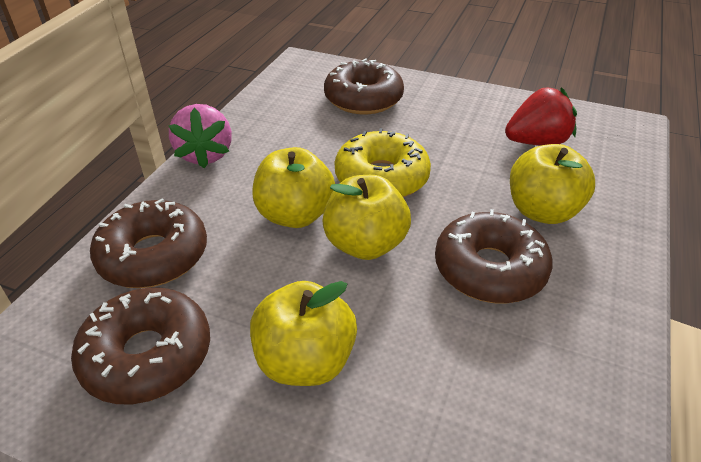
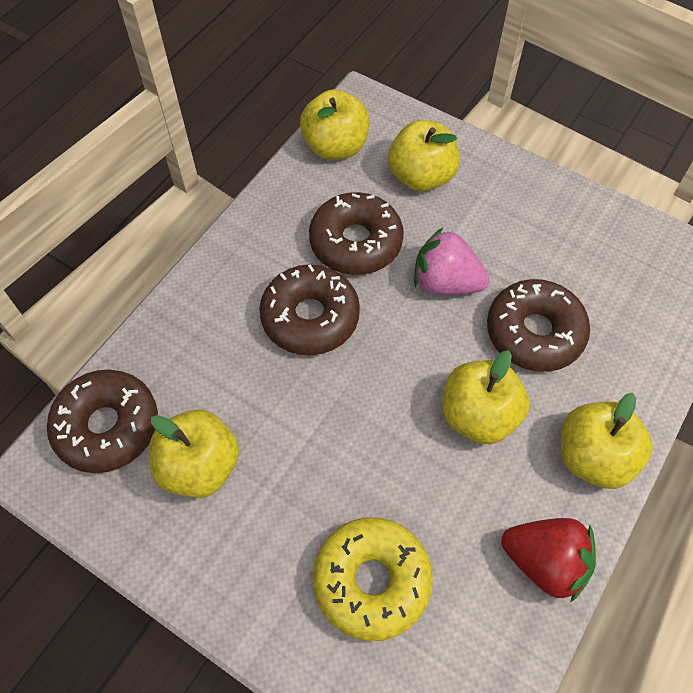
yellow apple: 4 -> 5

